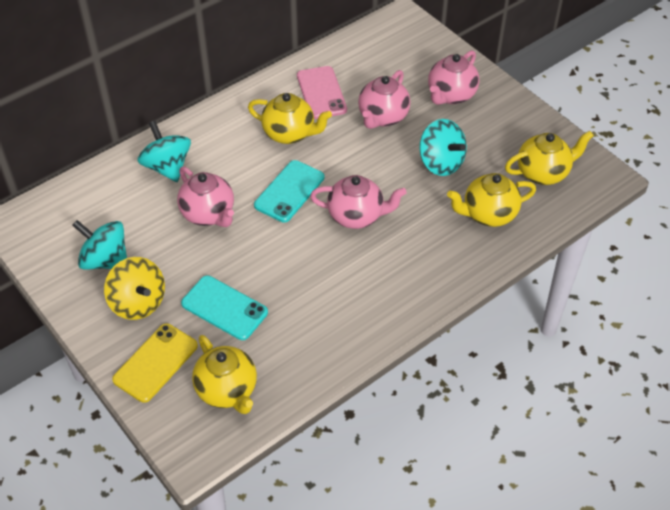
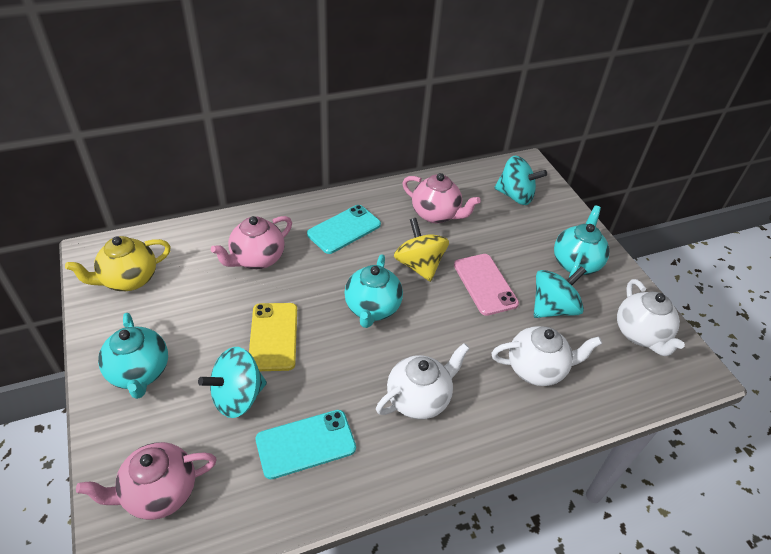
pink teapot: 4 -> 3
turquoise teapot: 0 -> 3
white teapot: 0 -> 3
yellow teapot: 4 -> 1

